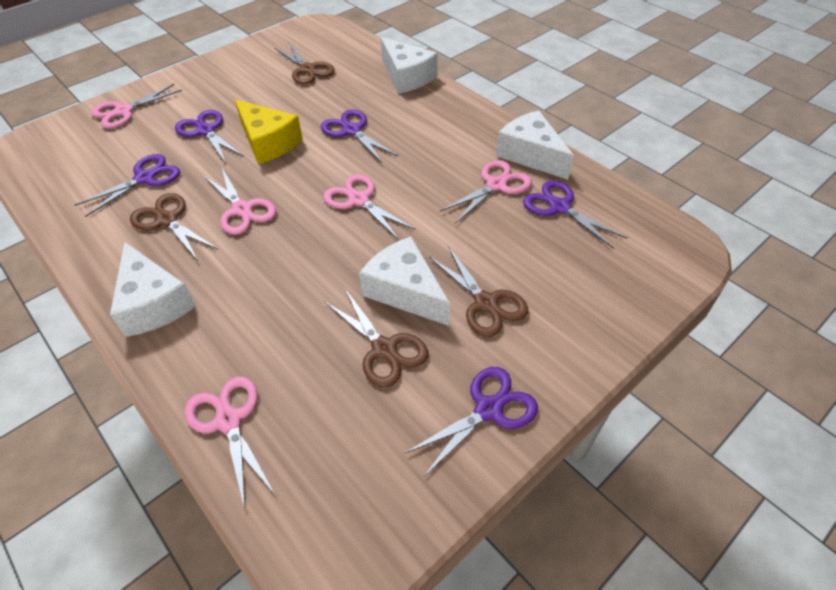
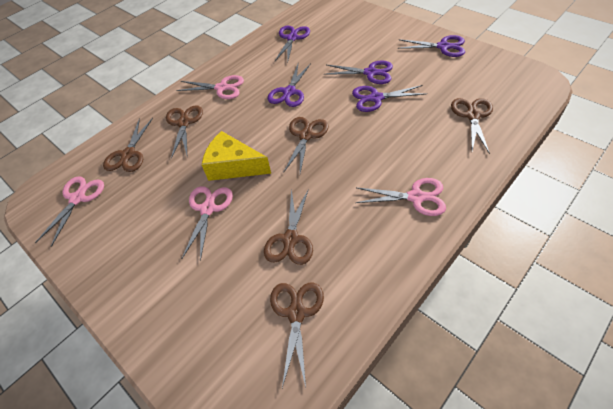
brown scissors: 4 -> 6
pink scissors: 5 -> 4
white cheese: 4 -> 0

